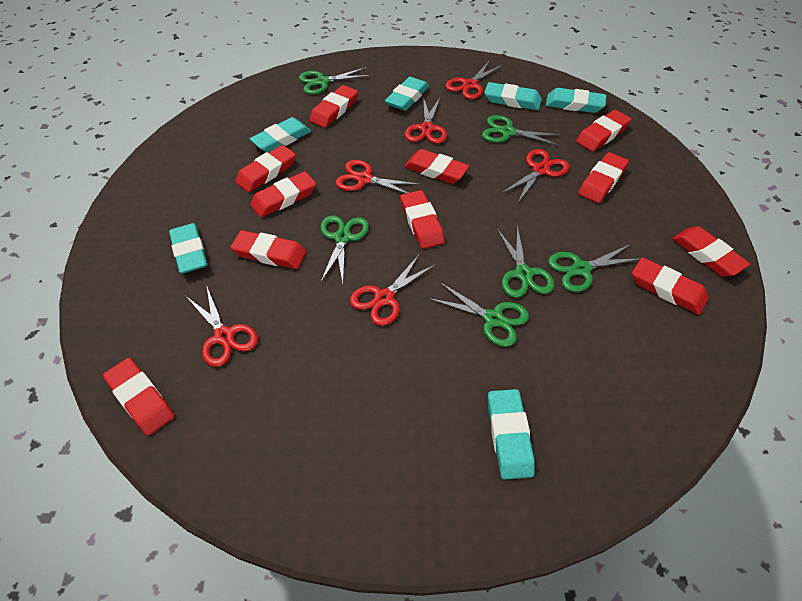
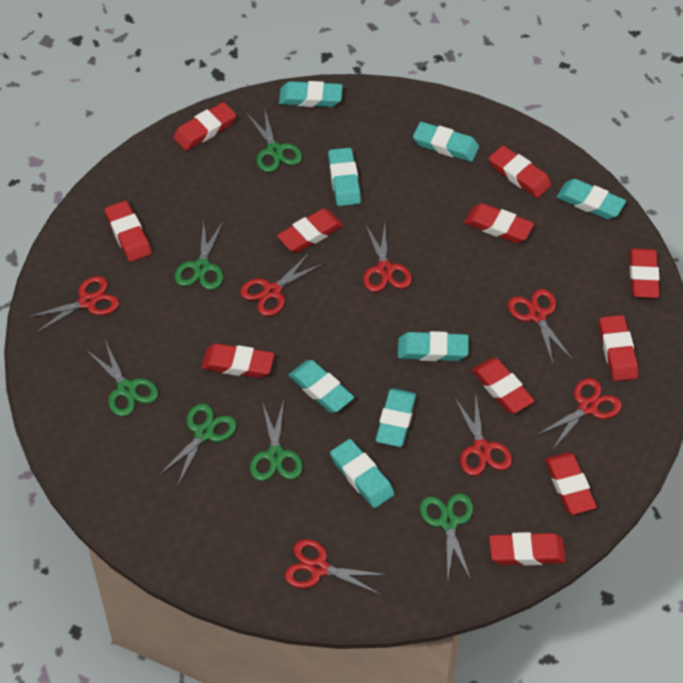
red scissors: 6 -> 7
turquoise eraser: 6 -> 8

